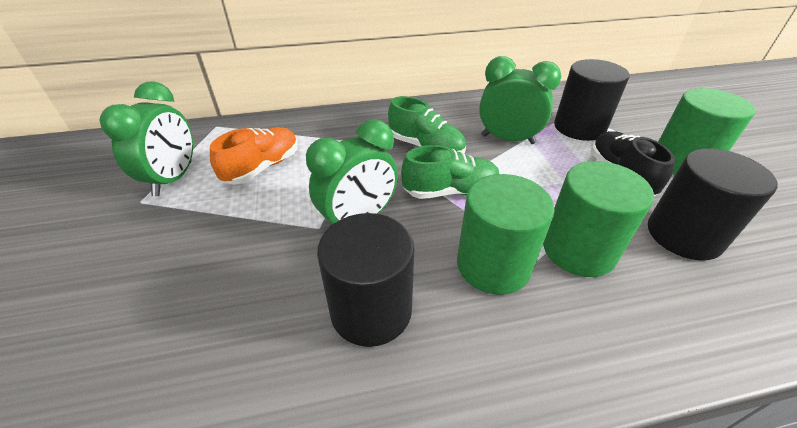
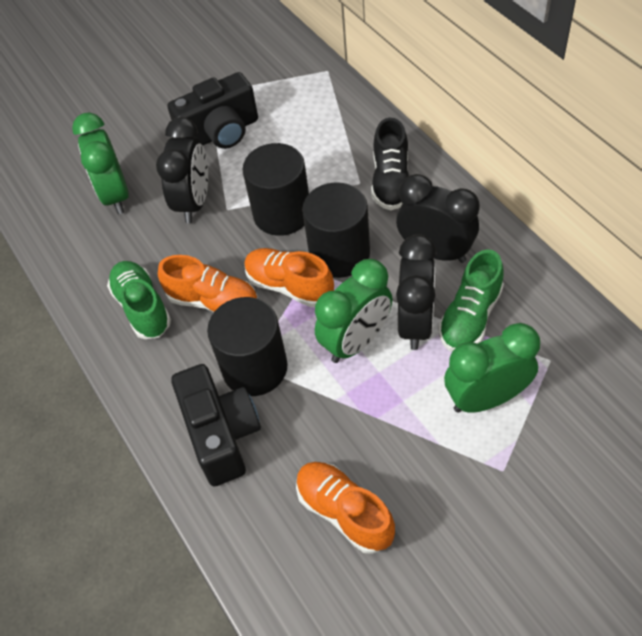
black camera: 0 -> 2
black clock: 0 -> 3
green cylinder: 3 -> 0
orange shoe: 1 -> 3

